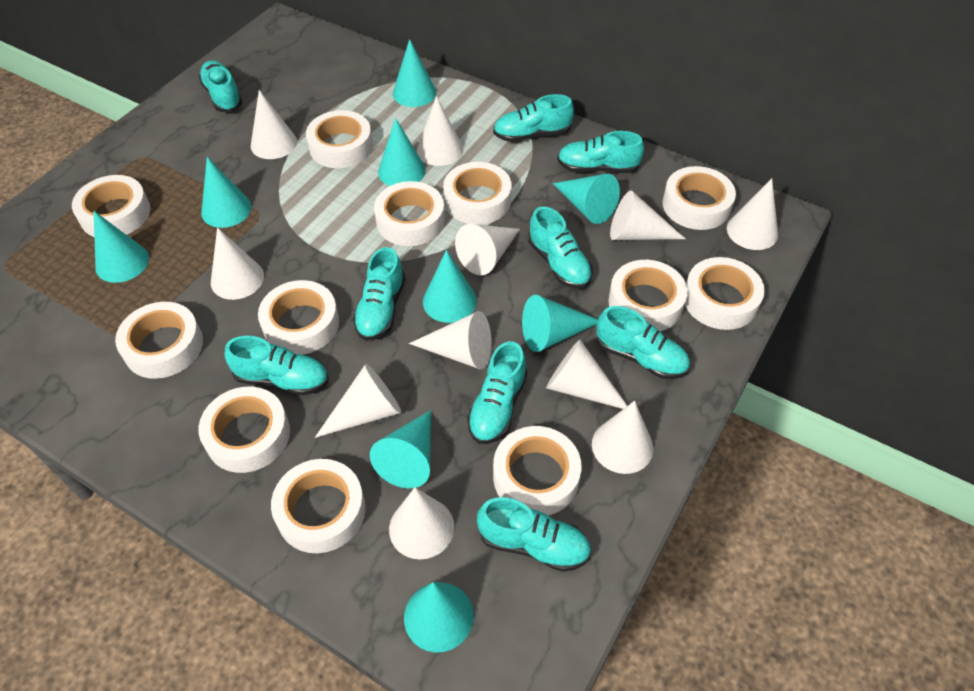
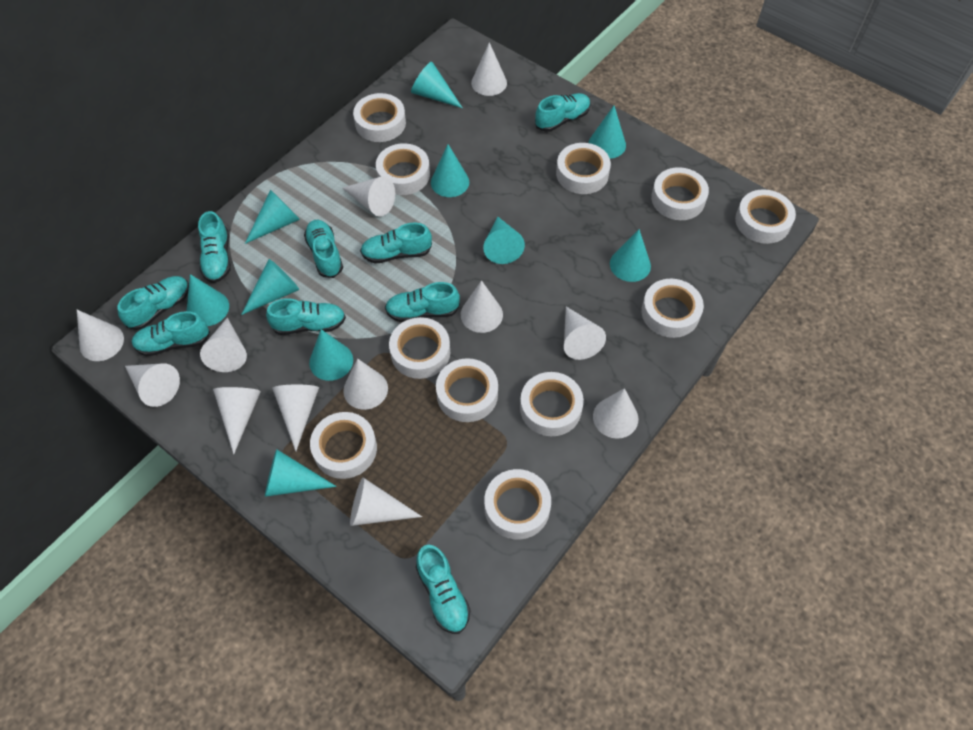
turquoise cone: 9 -> 10
white cone: 11 -> 12
white tape: 12 -> 11

